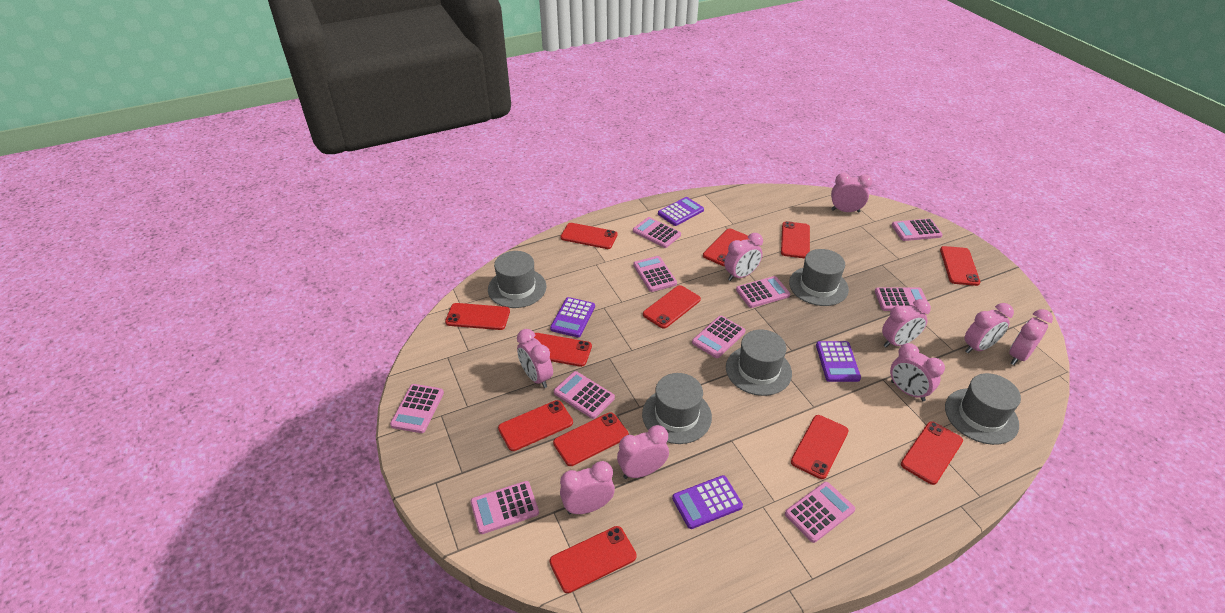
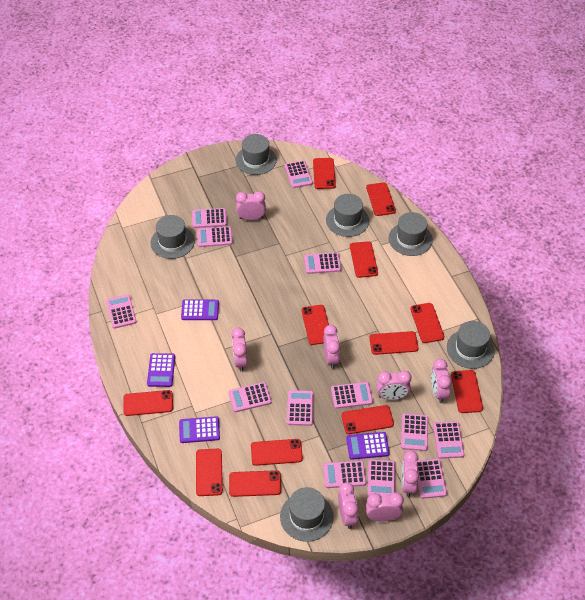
grey hat: 5 -> 6
pink calculator: 10 -> 13
pink clock: 9 -> 8

